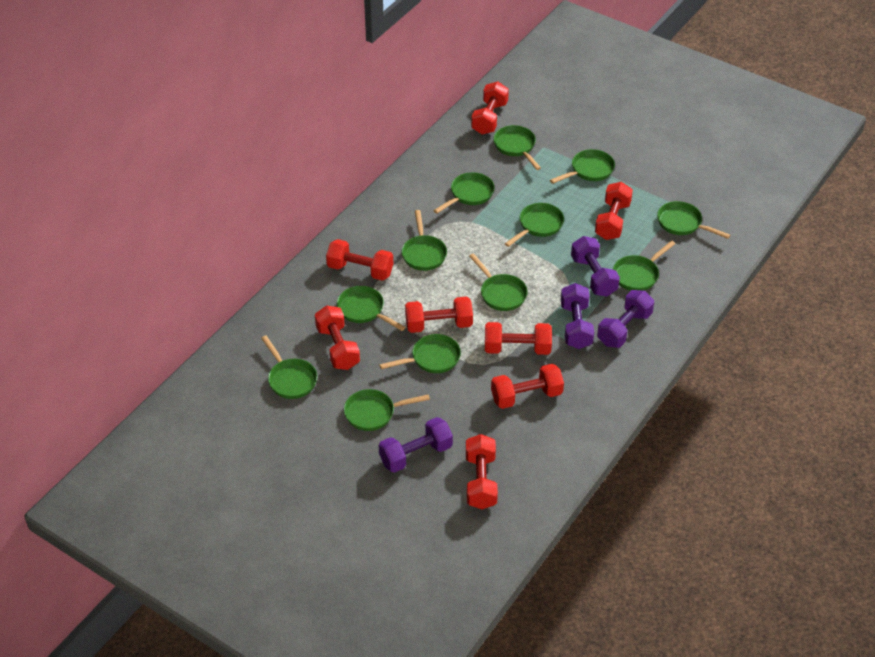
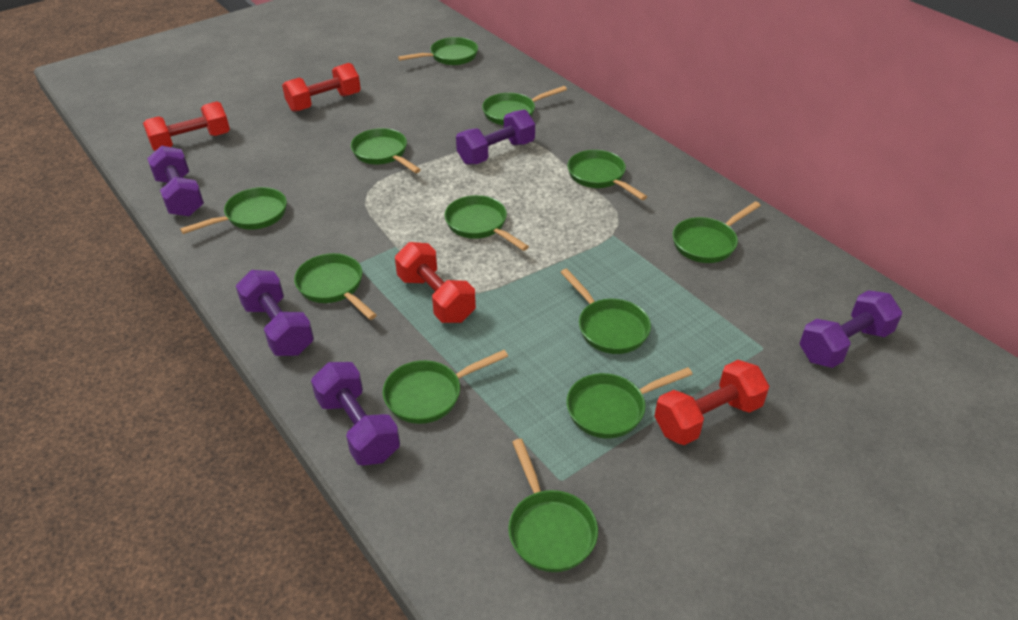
purple dumbbell: 4 -> 5
red dumbbell: 8 -> 4

